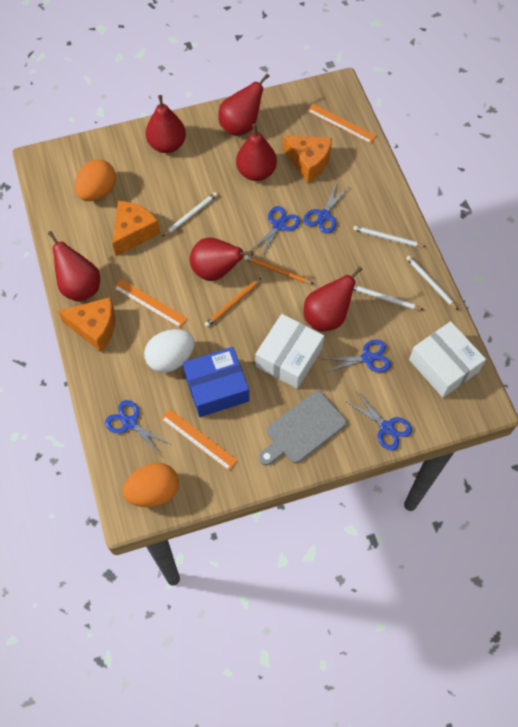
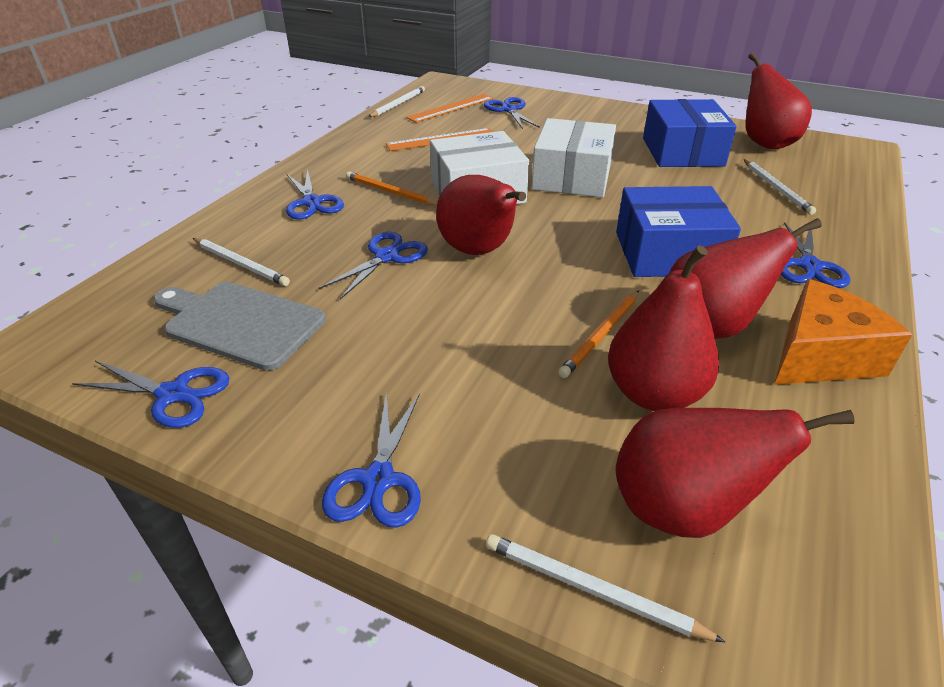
blue box: 1 -> 2
blue scissors: 5 -> 6
orange cheese: 3 -> 1
orange egg: 2 -> 0
orange ruler: 3 -> 2
red pear: 6 -> 5
white egg: 1 -> 0

